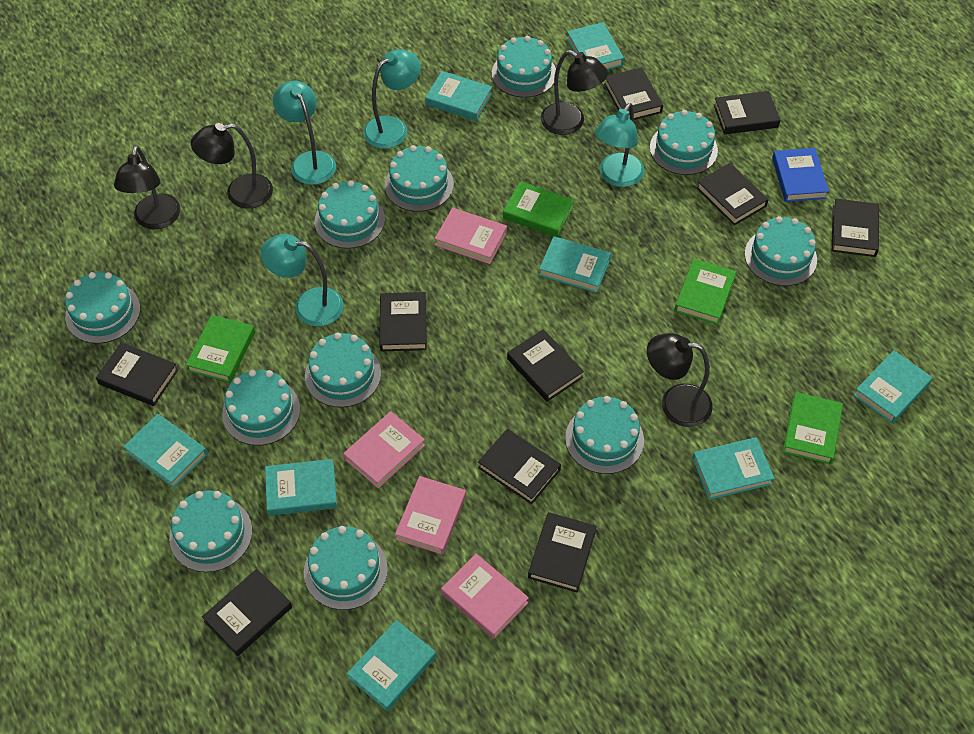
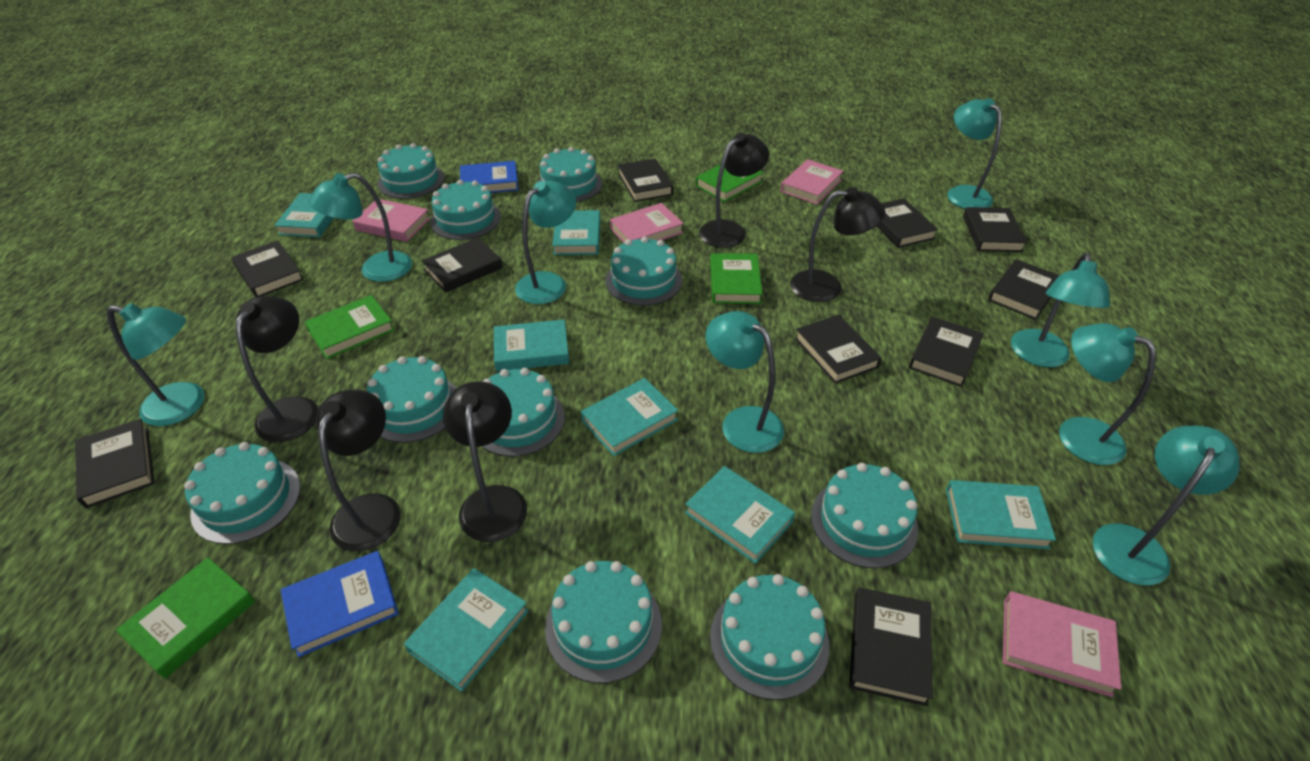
black lamp: 4 -> 5
blue book: 1 -> 2
turquoise book: 8 -> 7
turquoise cake: 11 -> 10
turquoise lamp: 4 -> 8

